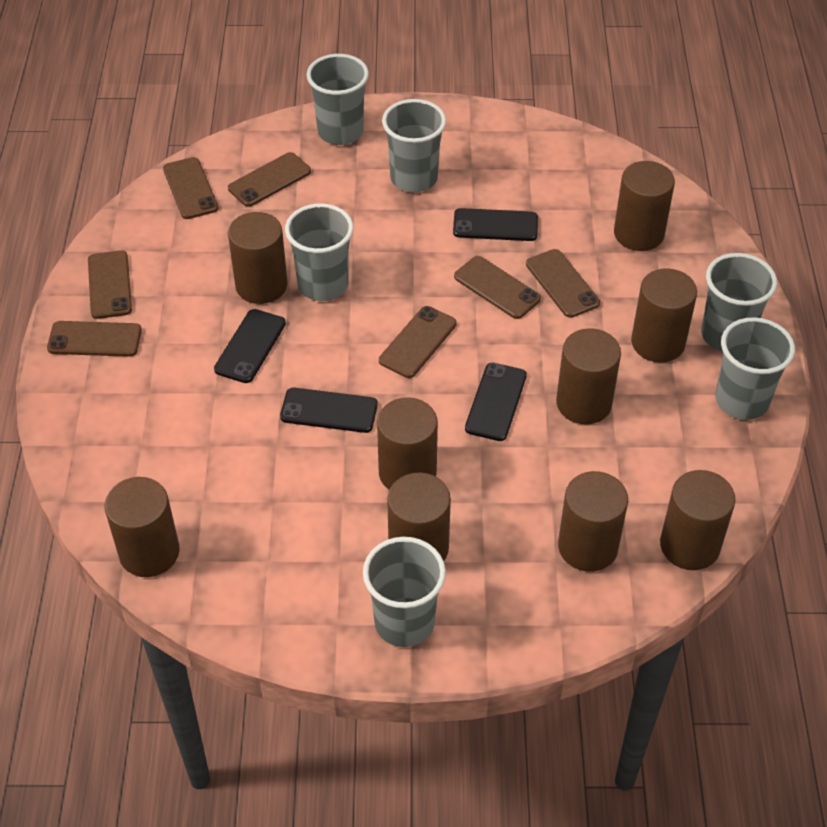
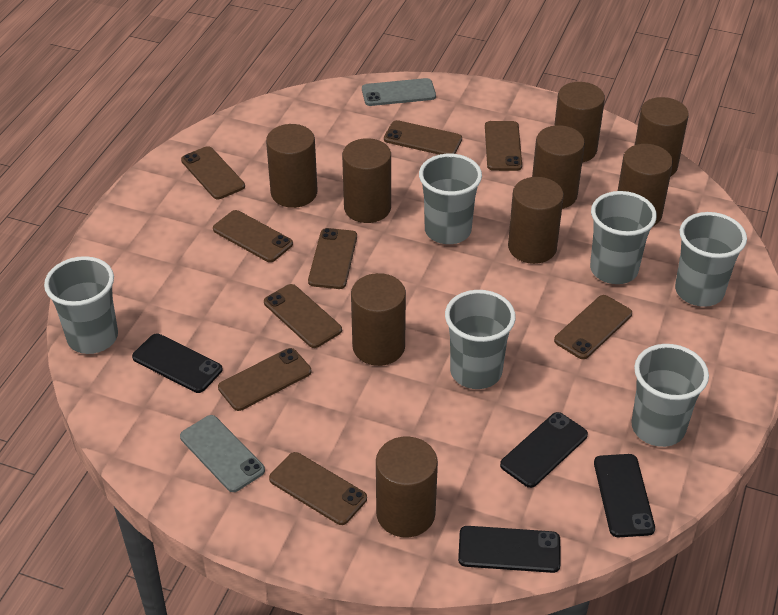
brown phone: 7 -> 9
grey phone: 0 -> 2

